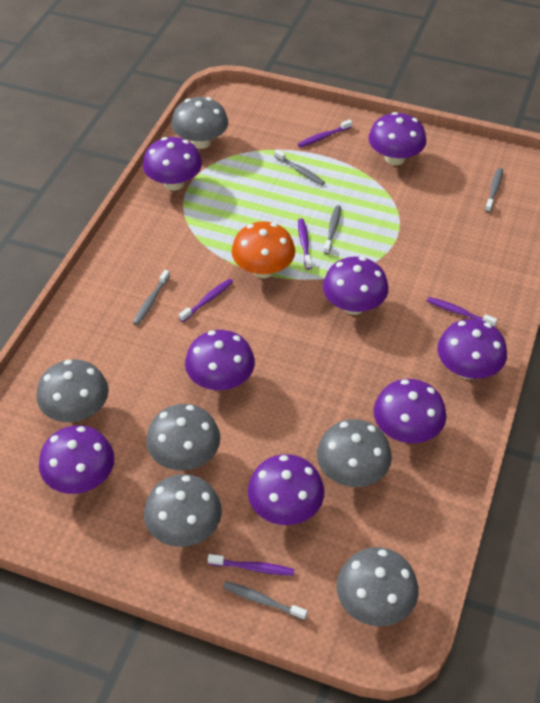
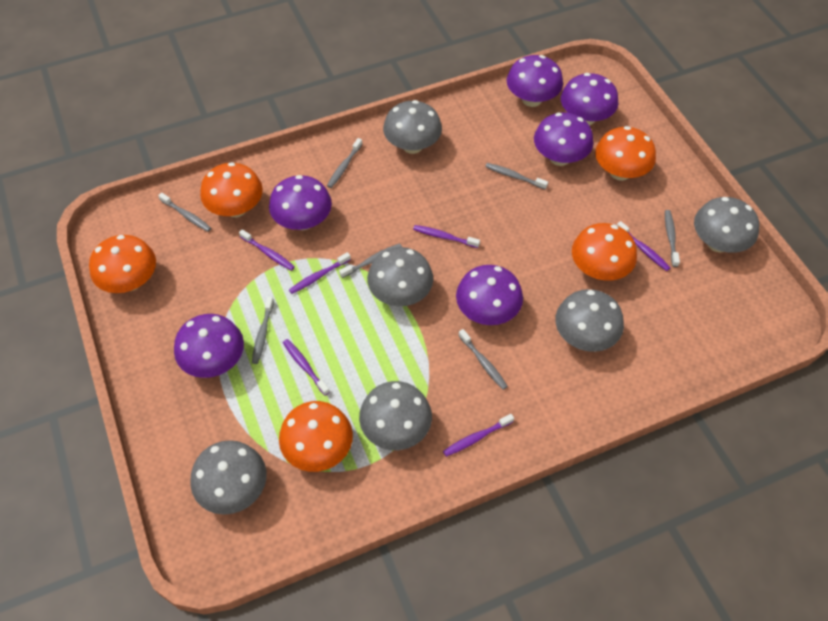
grey toothbrush: 5 -> 7
orange mushroom: 1 -> 5
purple mushroom: 8 -> 6
purple toothbrush: 5 -> 6

